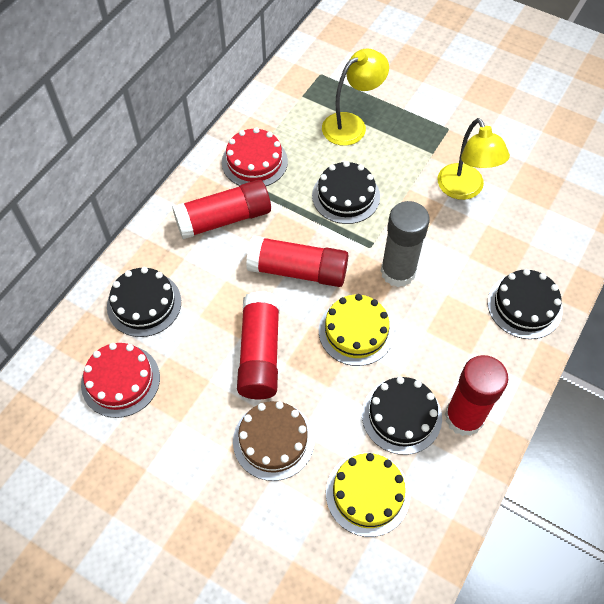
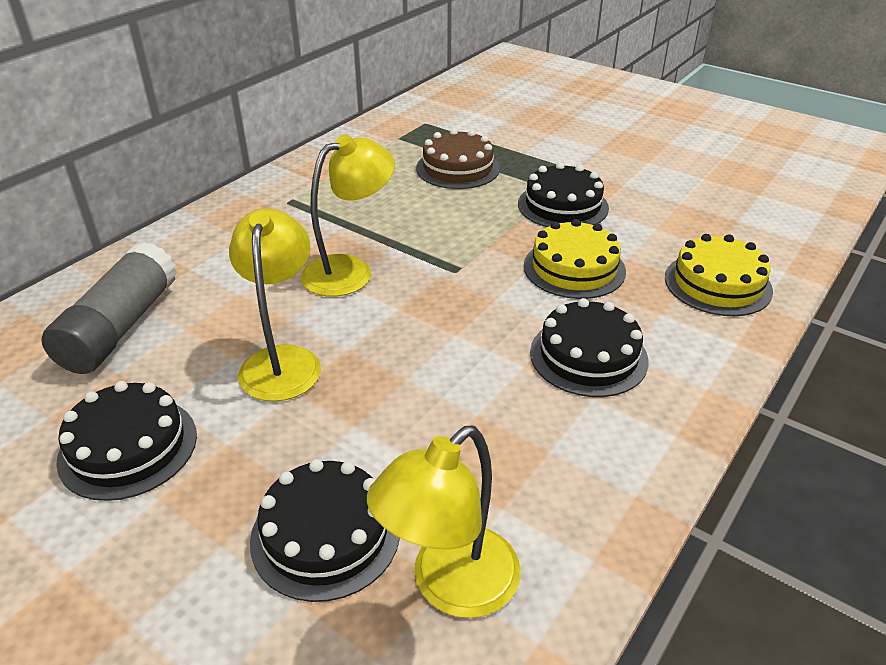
red cake: 2 -> 0
red glue stick: 4 -> 0
yellow lamp: 2 -> 3

